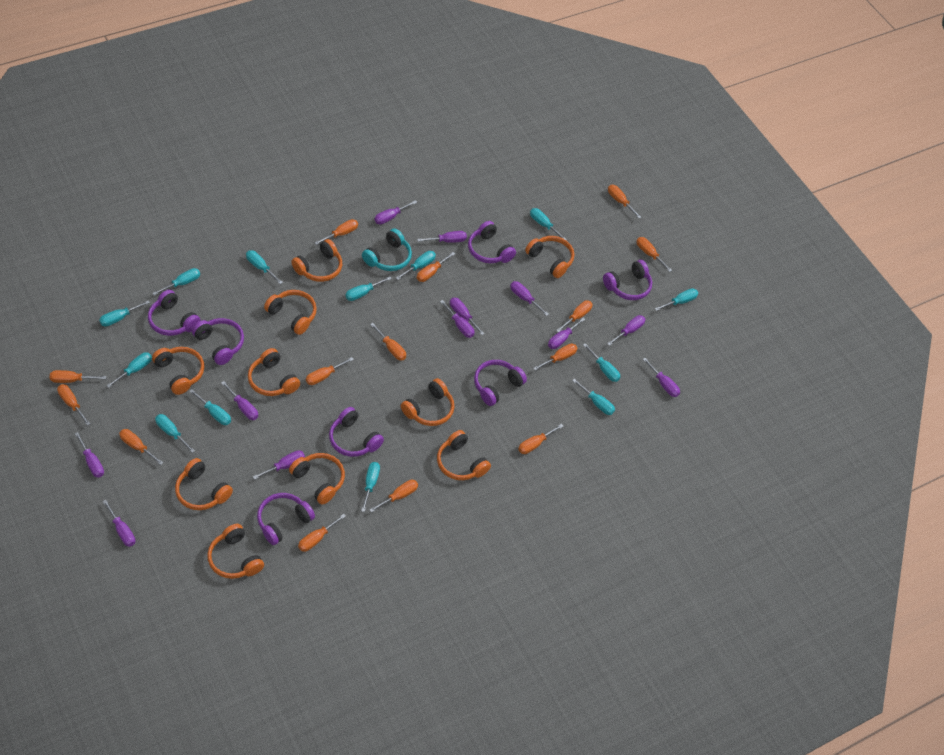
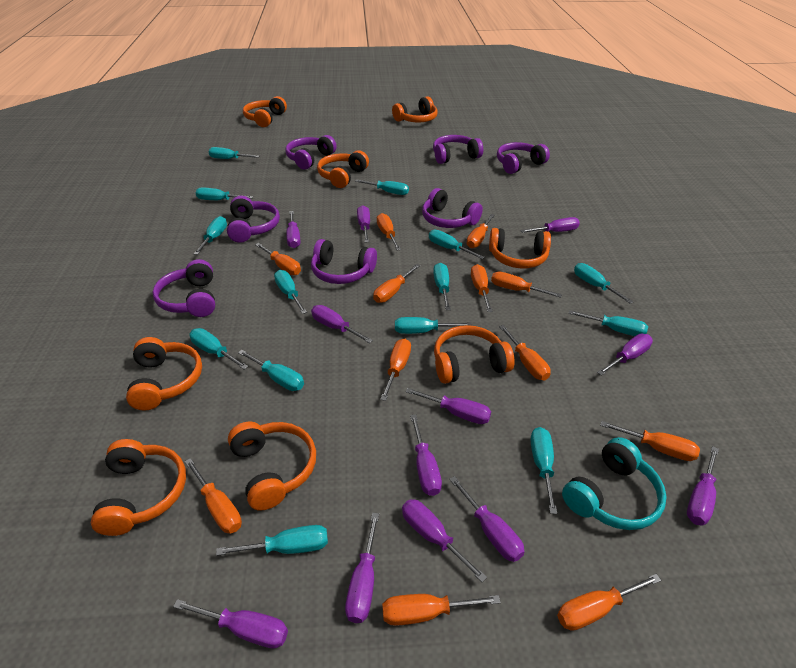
orange headphones: 10 -> 8
orange screwdriver: 14 -> 12
turquoise screwdriver: 13 -> 14

